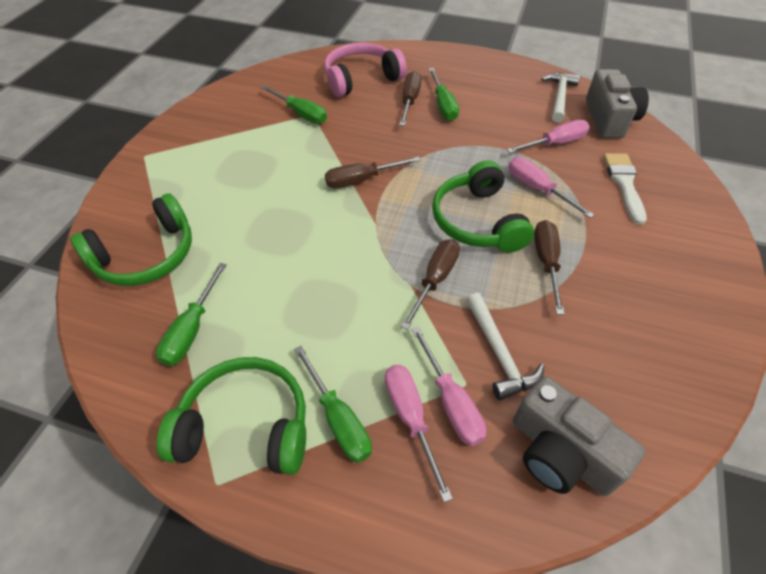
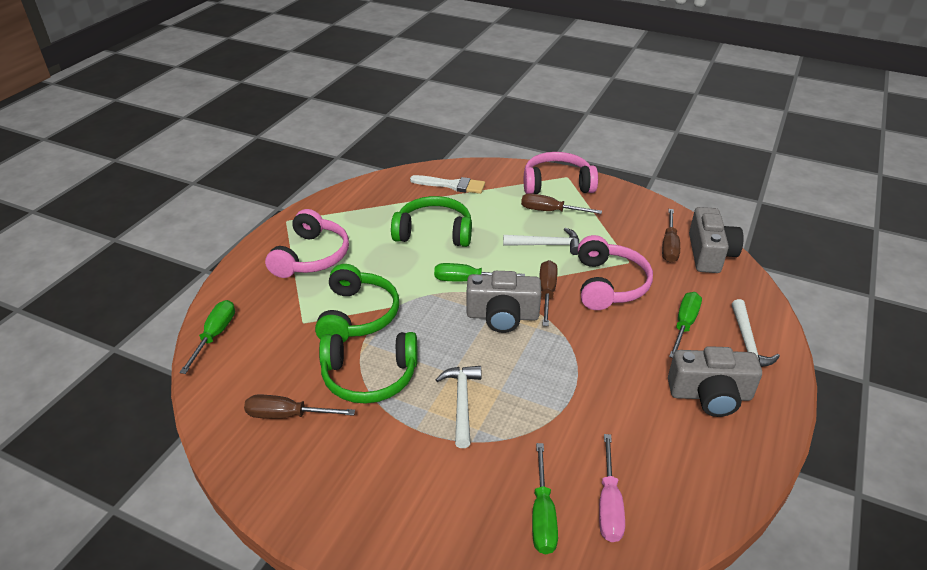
grey camera: 2 -> 3
pink headphones: 1 -> 3
pink screwdriver: 4 -> 1
white hammer: 2 -> 3

